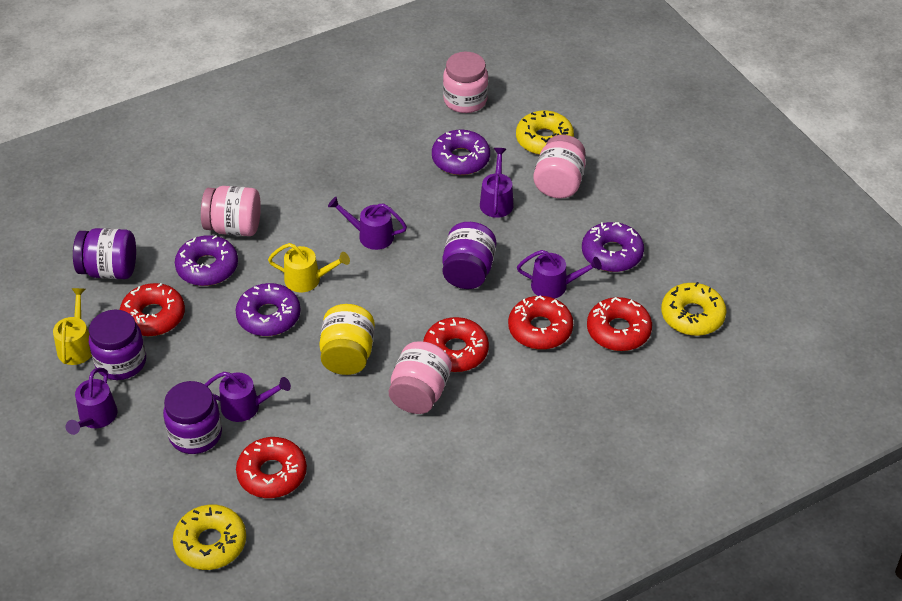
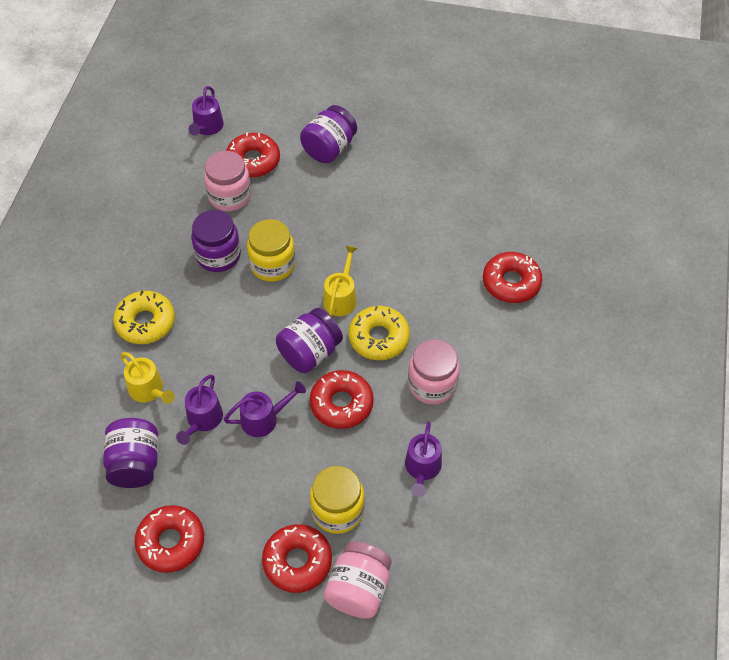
pink jar: 4 -> 3
purple donut: 4 -> 0
purple watering can: 5 -> 4
yellow donut: 3 -> 2
yellow jar: 1 -> 2

